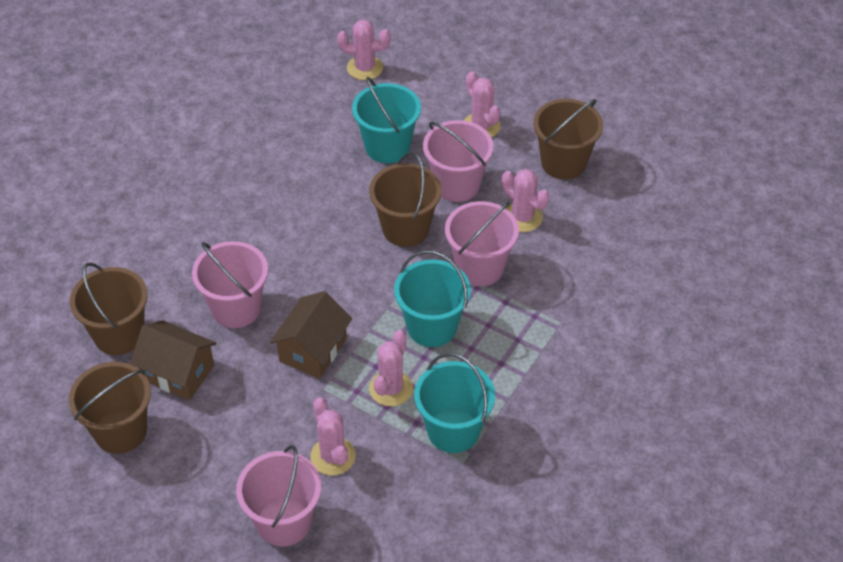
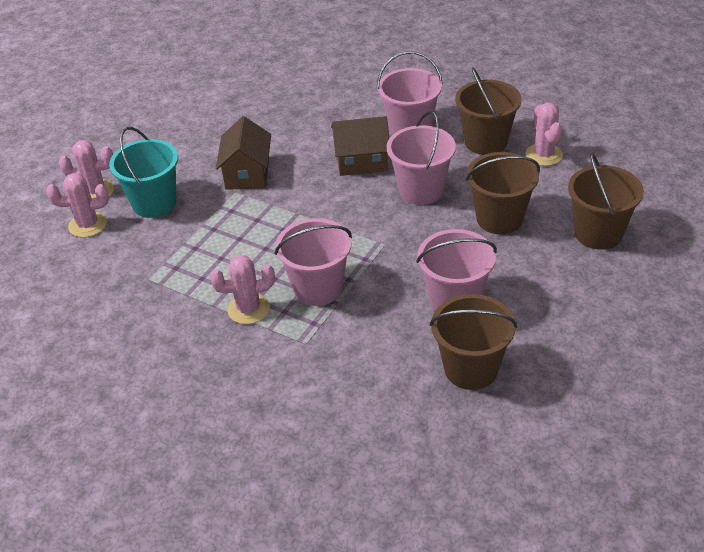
pink cactus: 5 -> 4
turquoise bucket: 3 -> 1

